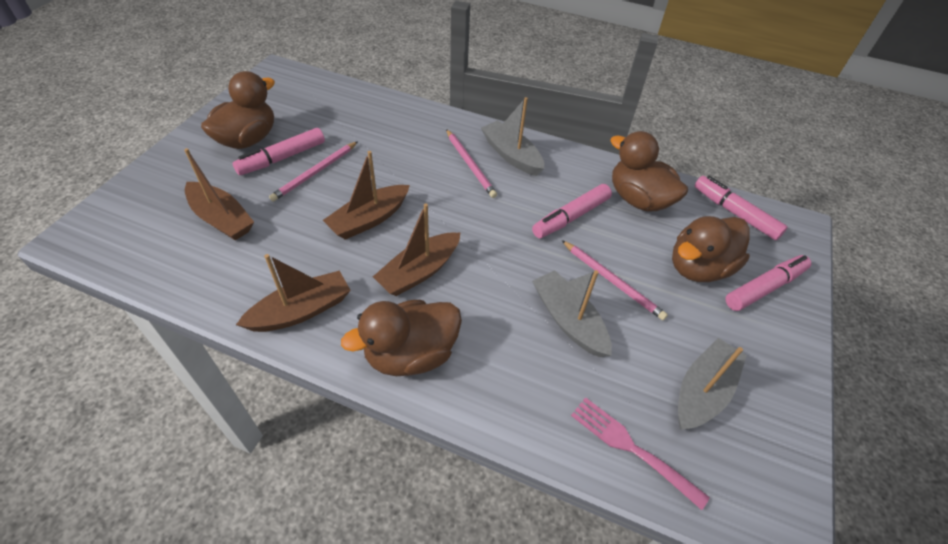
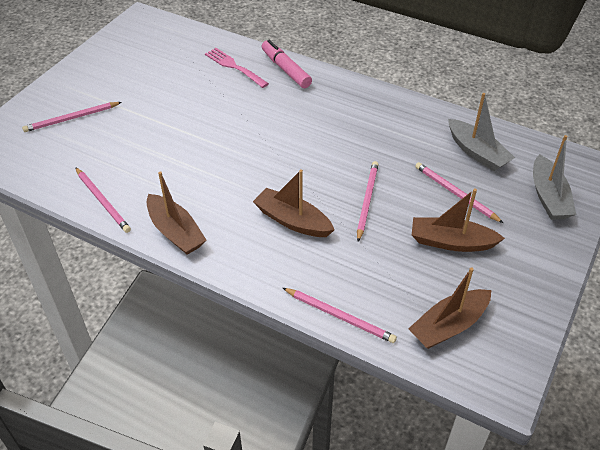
brown duck: 4 -> 0
grey boat: 3 -> 2
pink marker: 4 -> 1
pink pencil: 3 -> 5

